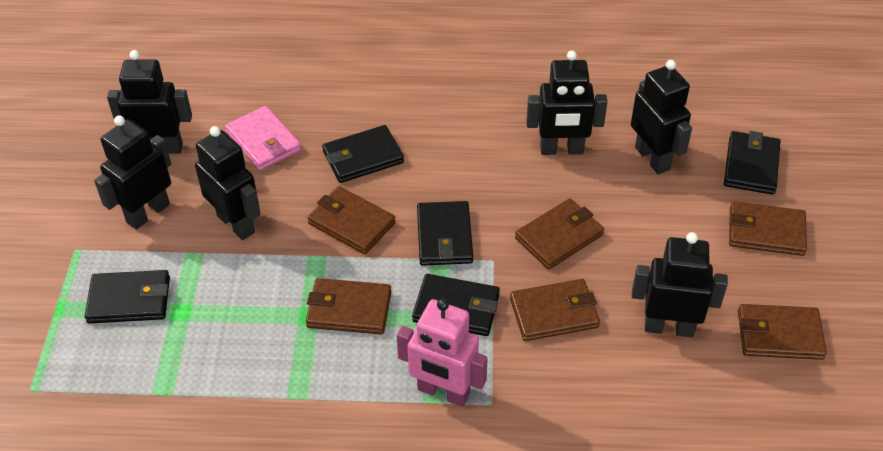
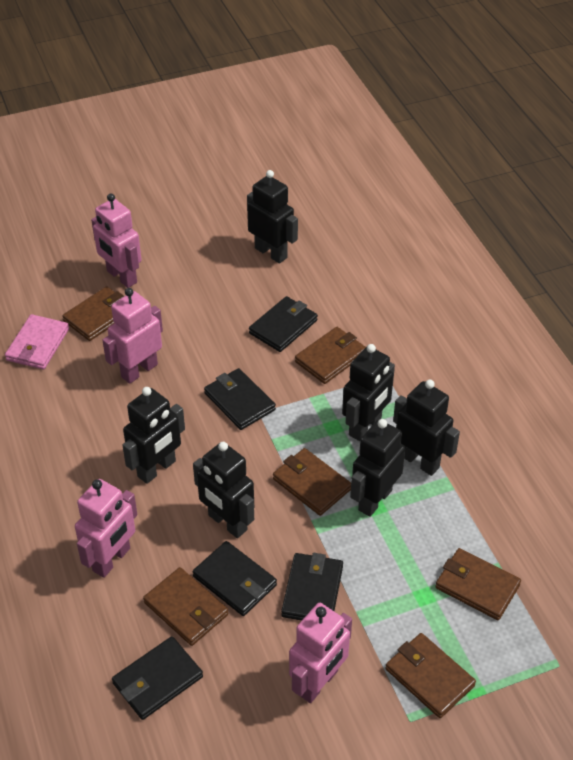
pink robot: 1 -> 4

